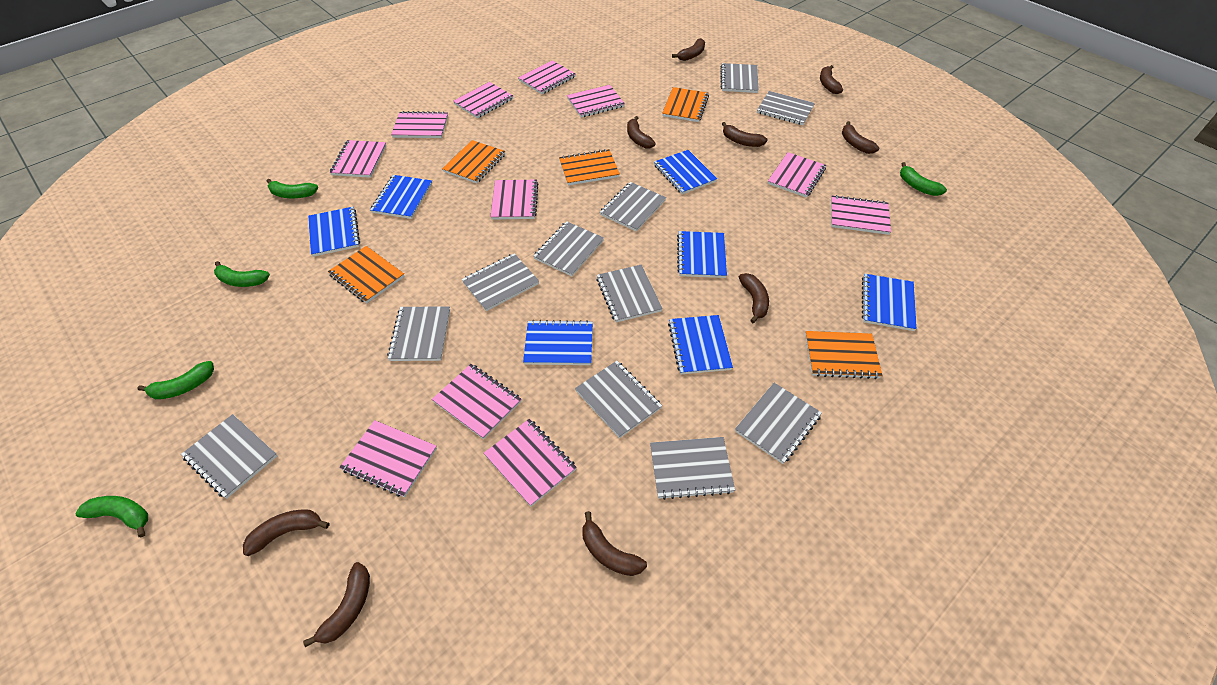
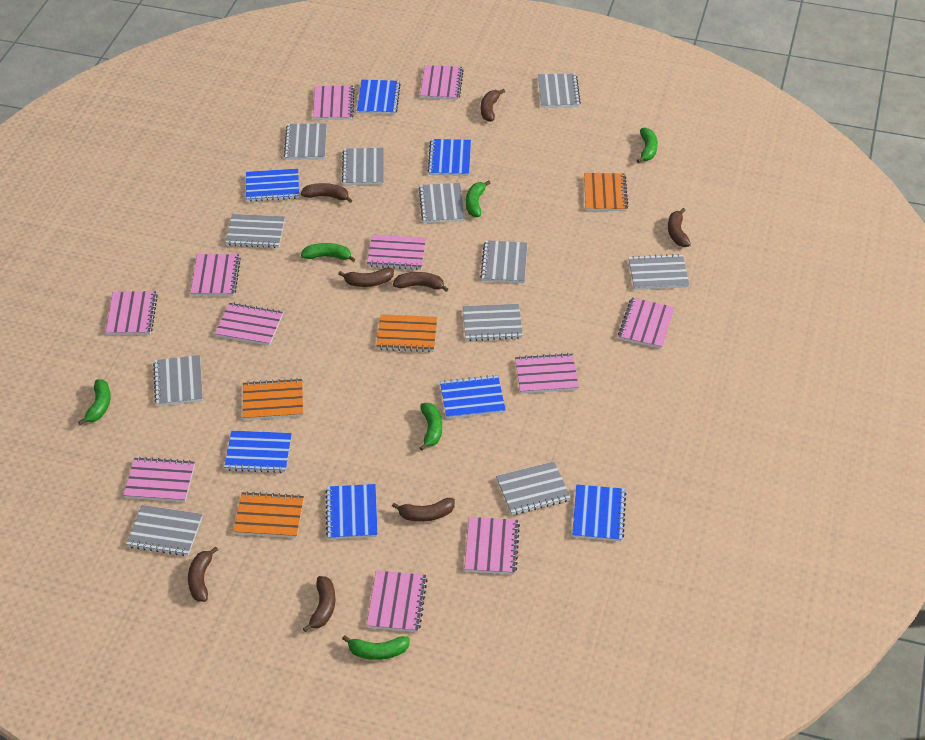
brown banana: 9 -> 8
green banana: 5 -> 6
orange notebook: 5 -> 4

